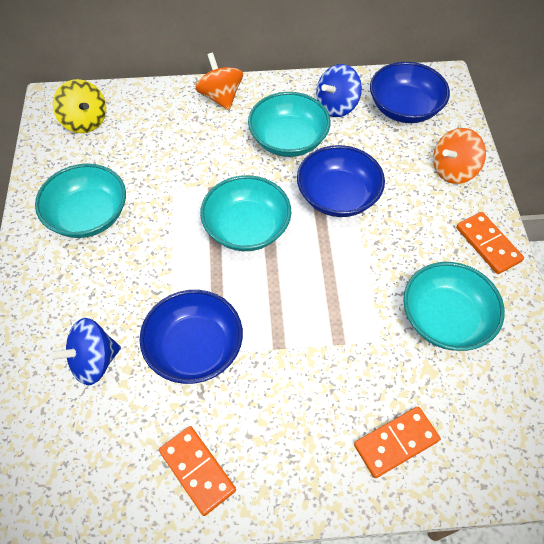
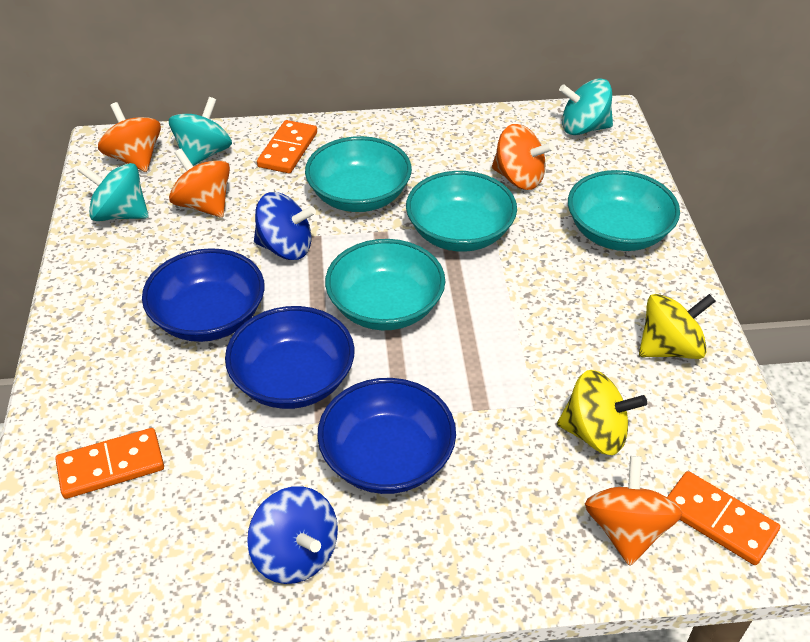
orange spinning top: 2 -> 4
turquoise spinning top: 0 -> 3
yellow spinning top: 1 -> 2

